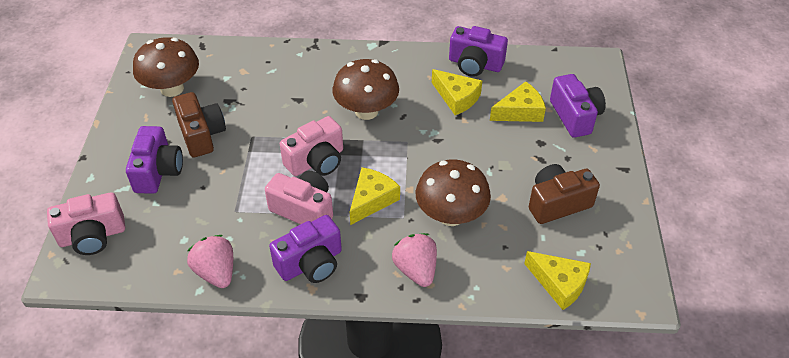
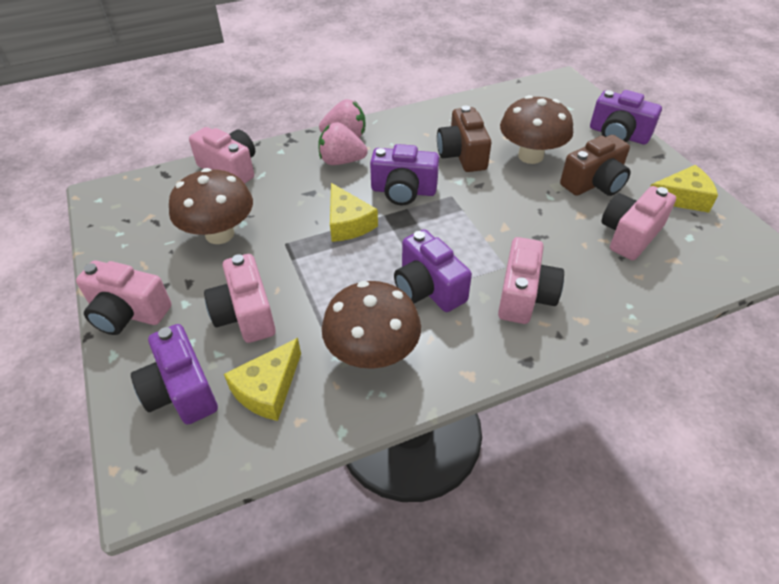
pink camera: 3 -> 5
yellow cheese: 4 -> 3

